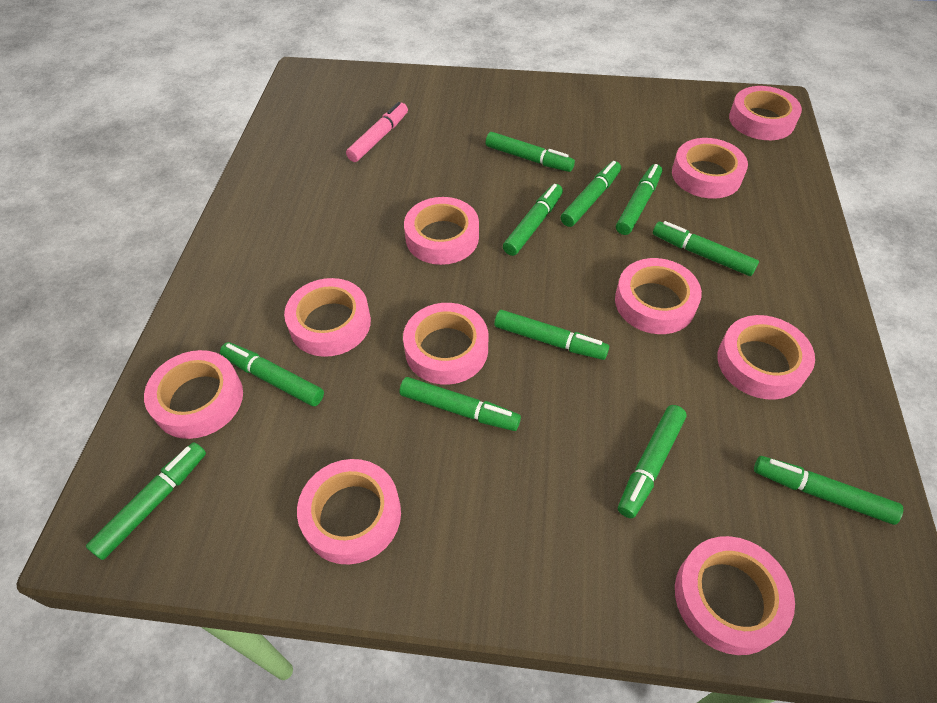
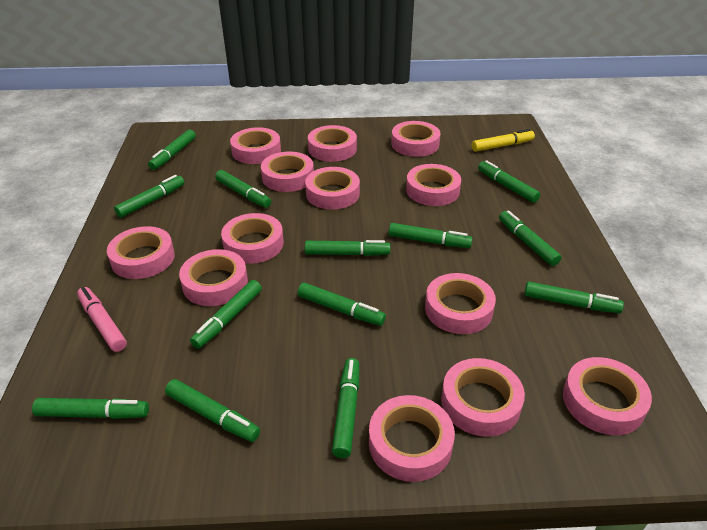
green marker: 11 -> 13
pink tape: 10 -> 13
yellow marker: 0 -> 1

